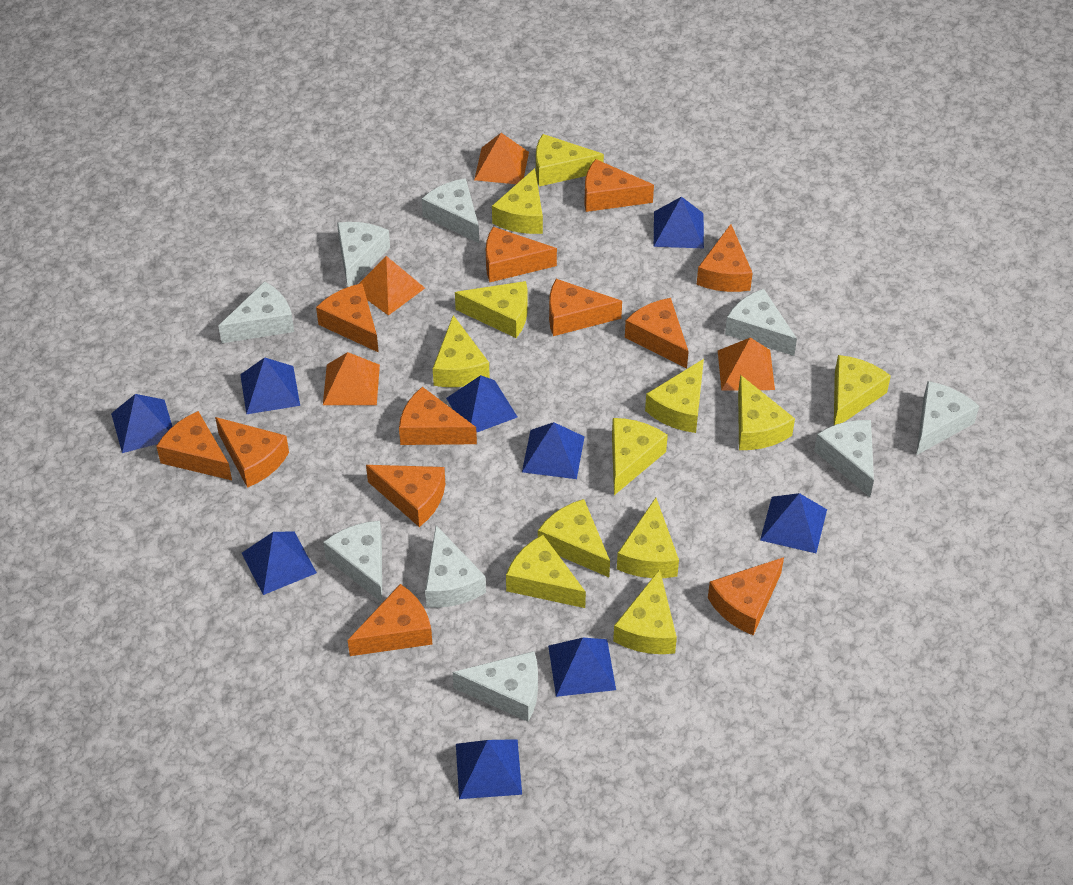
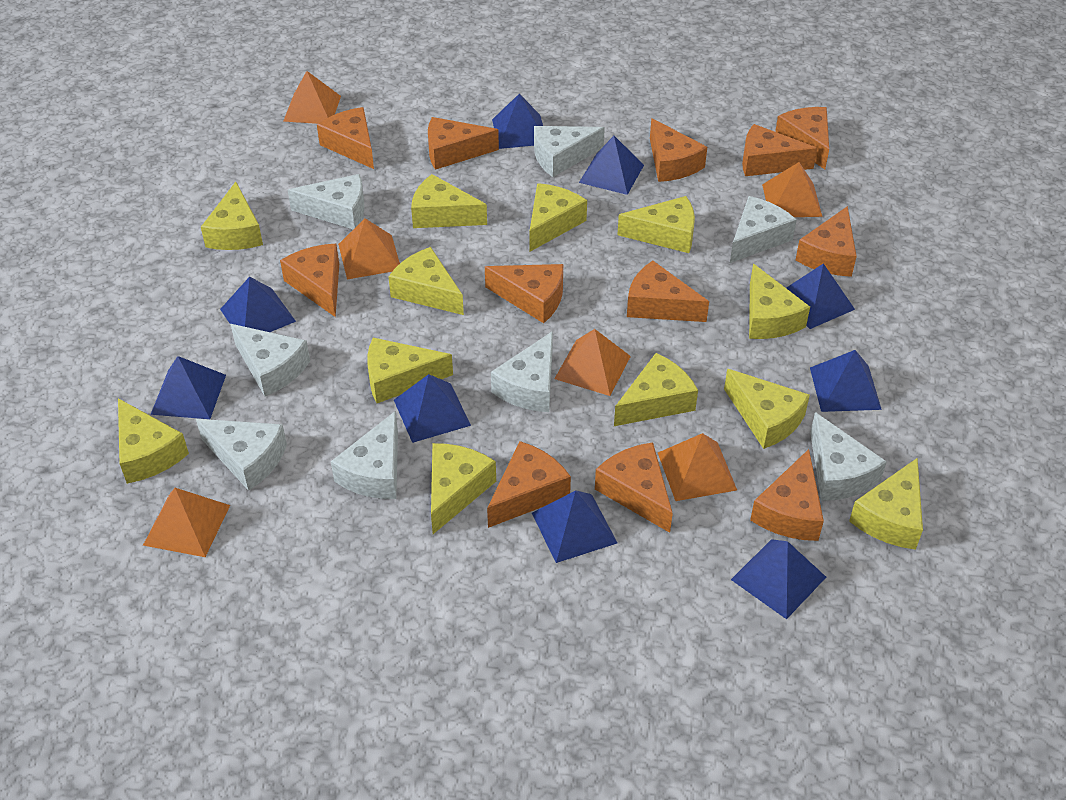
orange pyramid: 4 -> 6
white cheese: 9 -> 8

